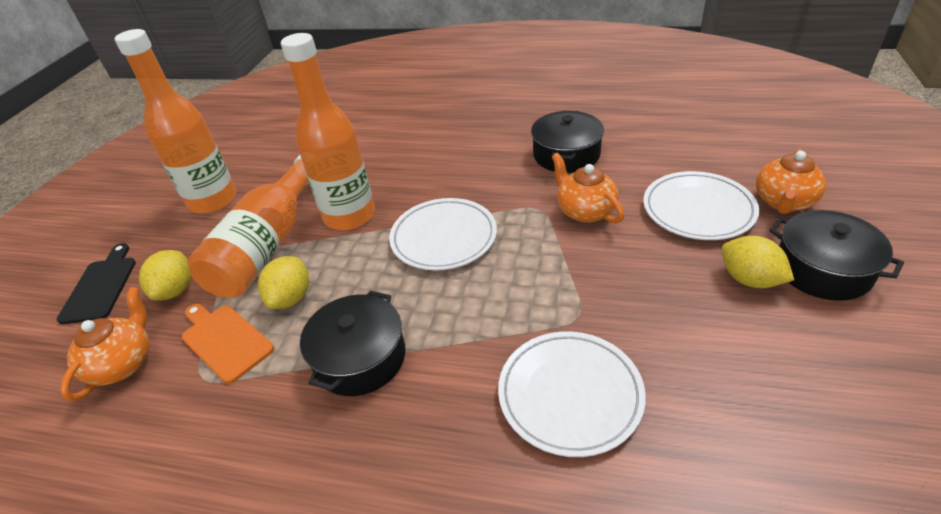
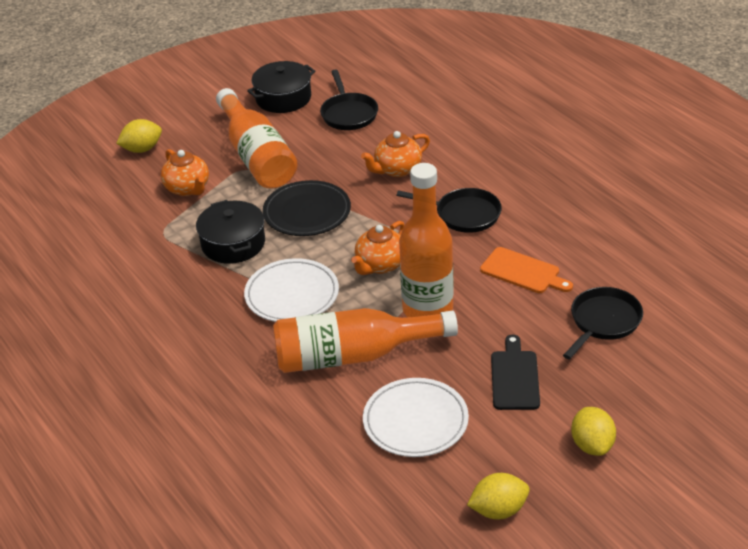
black pan: 0 -> 3
black plate: 0 -> 1
black pot: 3 -> 2
white plate: 3 -> 2

